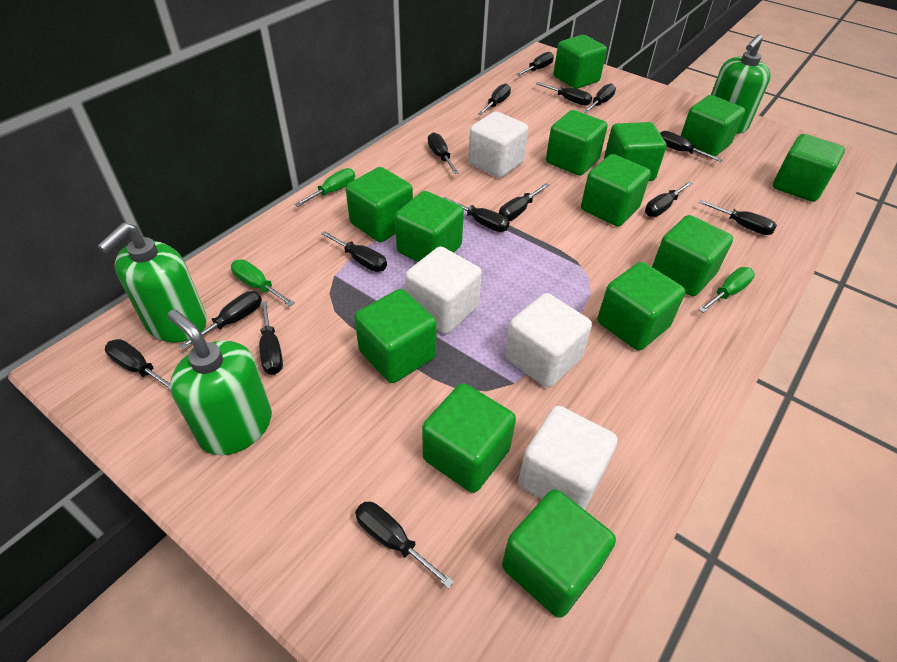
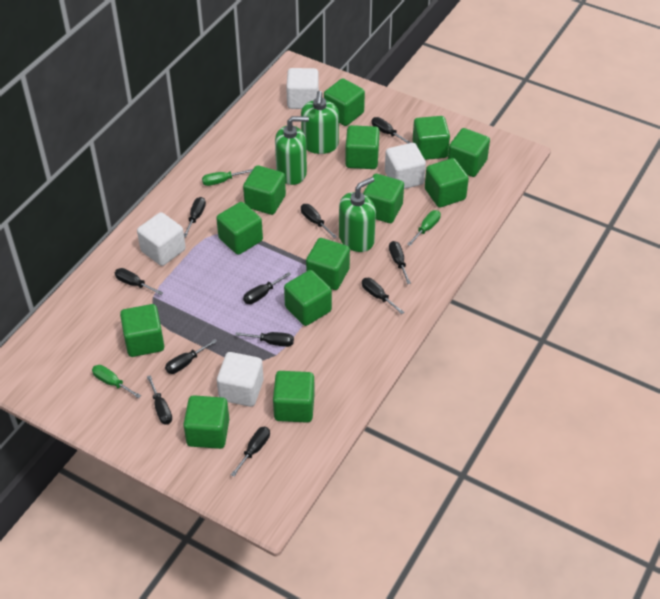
black screwdriver: 15 -> 11

